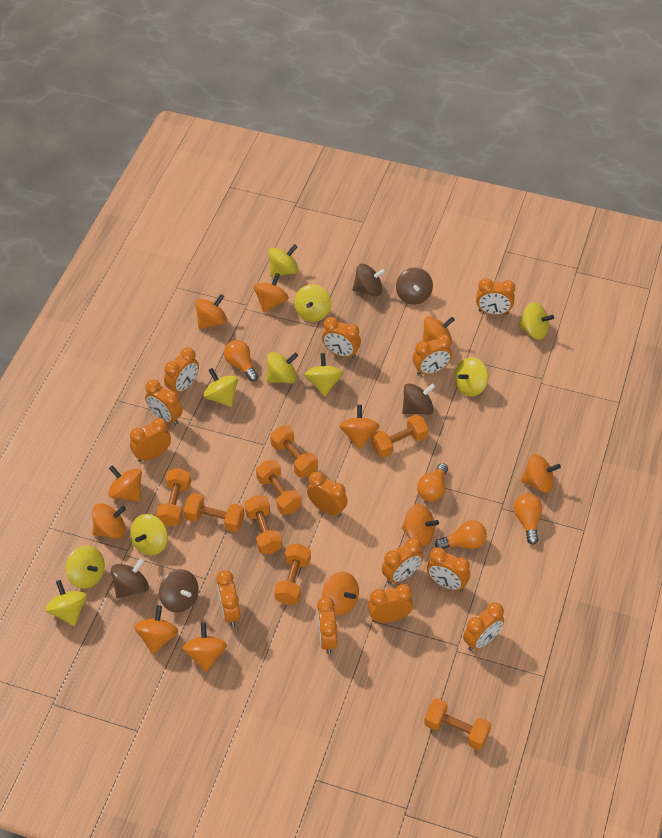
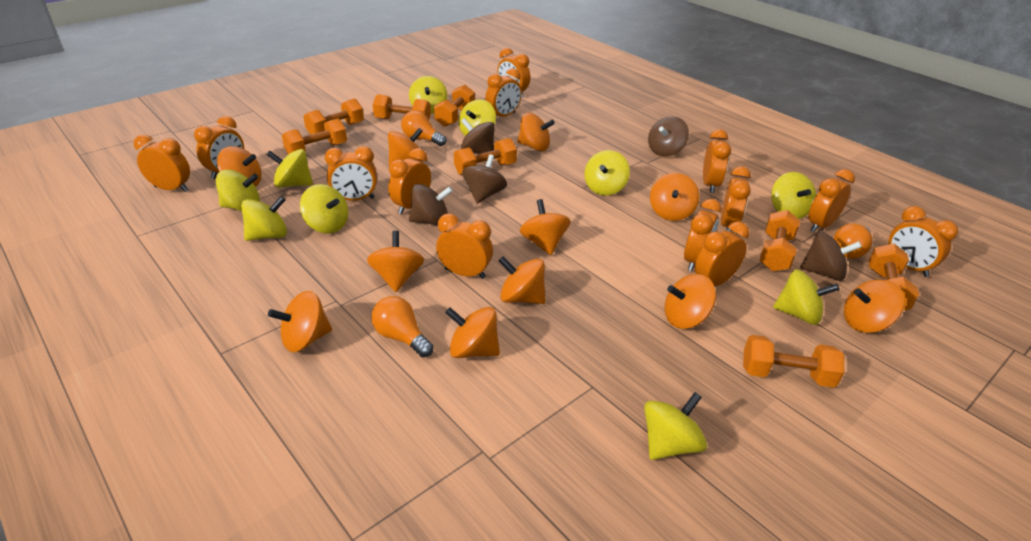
orange light bulb: 4 -> 3

